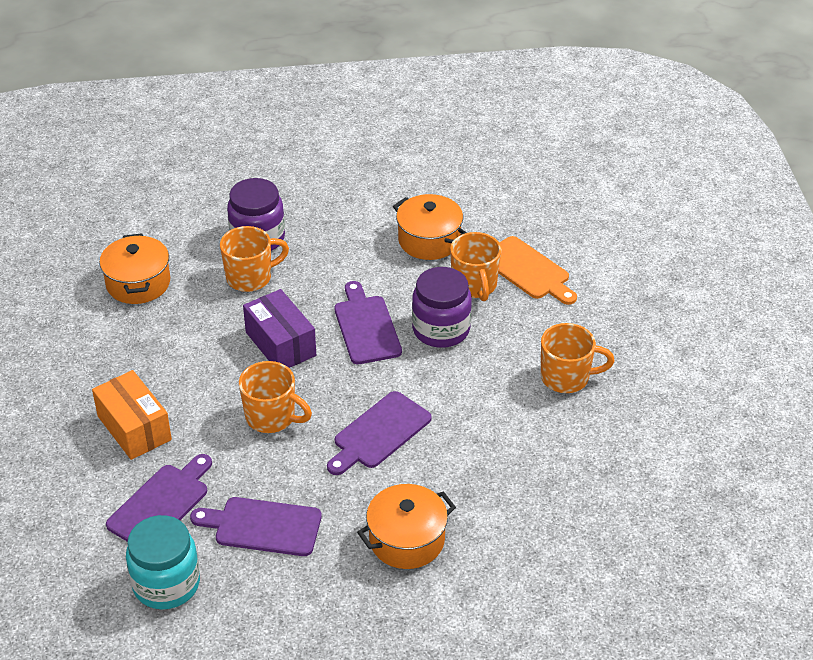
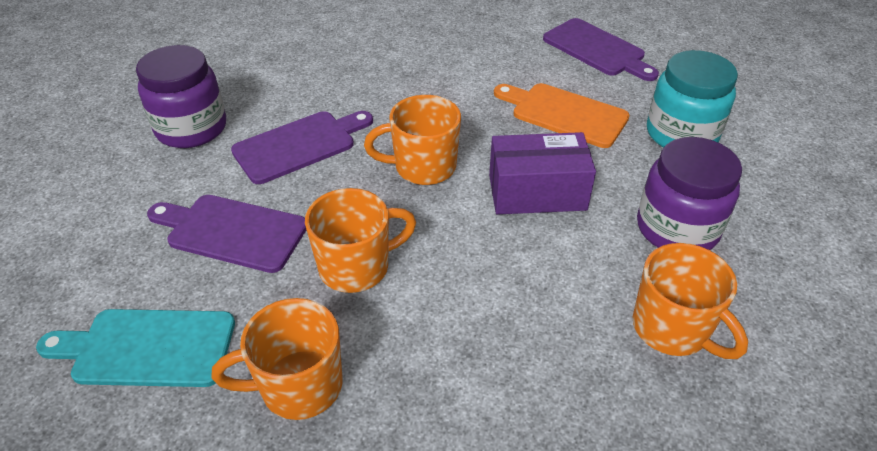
orange box: 1 -> 0
orange pot: 3 -> 0
purple cutting board: 4 -> 3
turquoise cutting board: 0 -> 1

